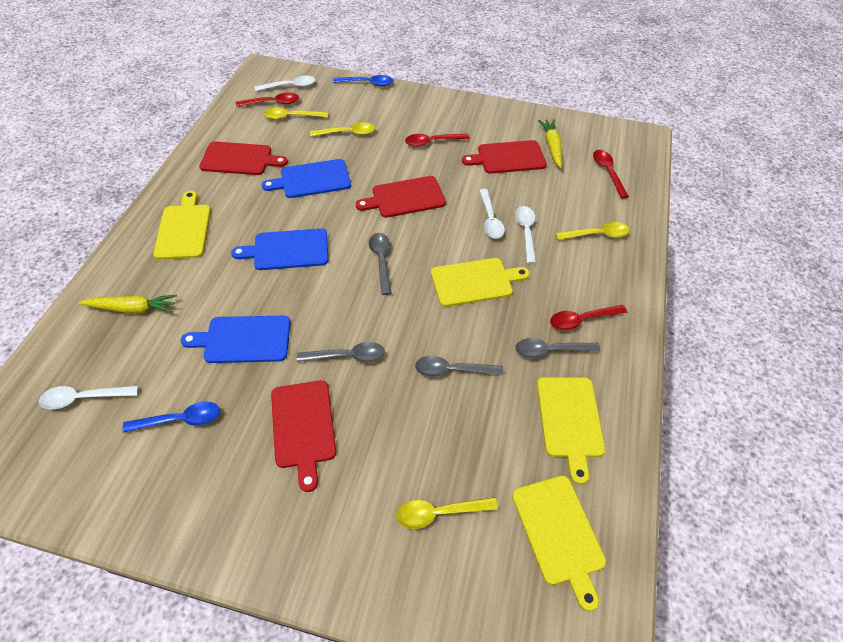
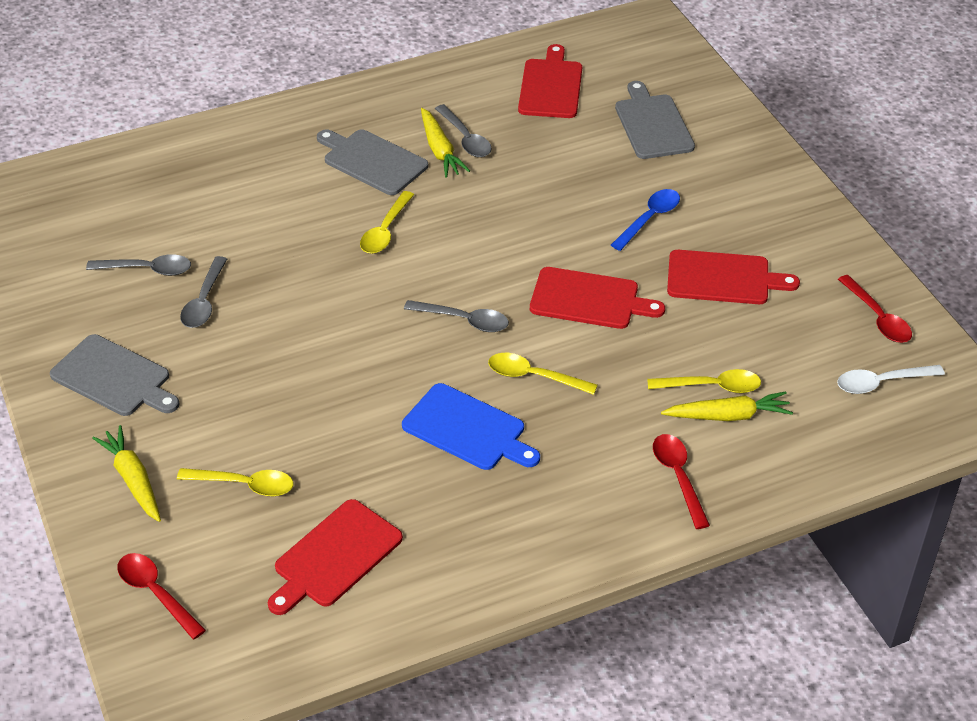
blue cutting board: 3 -> 1
blue spoon: 2 -> 1
grey cutting board: 0 -> 3
red spoon: 4 -> 3
white spoon: 4 -> 1
yellow carrot: 2 -> 3
yellow cutting board: 4 -> 0

